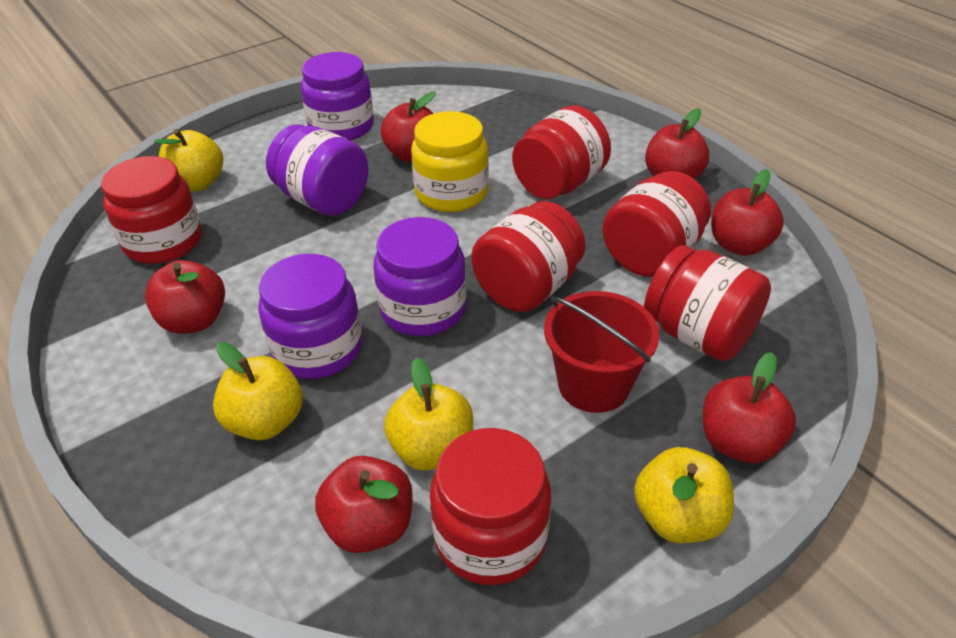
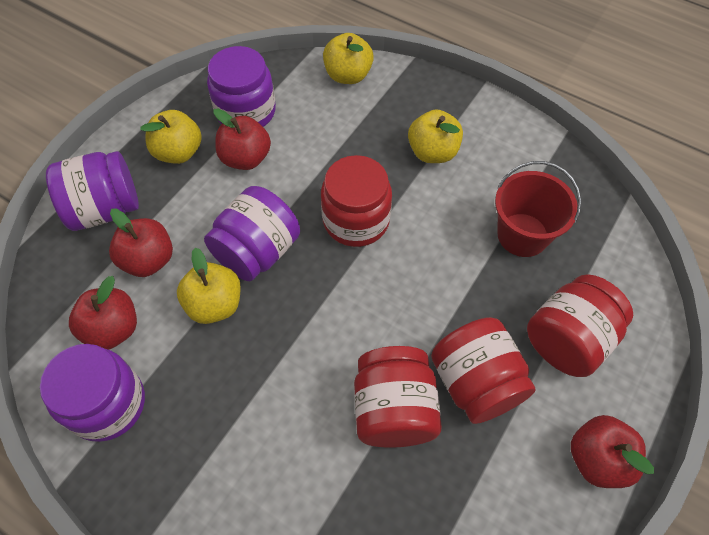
red apple: 6 -> 4
red jar: 6 -> 4
yellow jar: 1 -> 0

